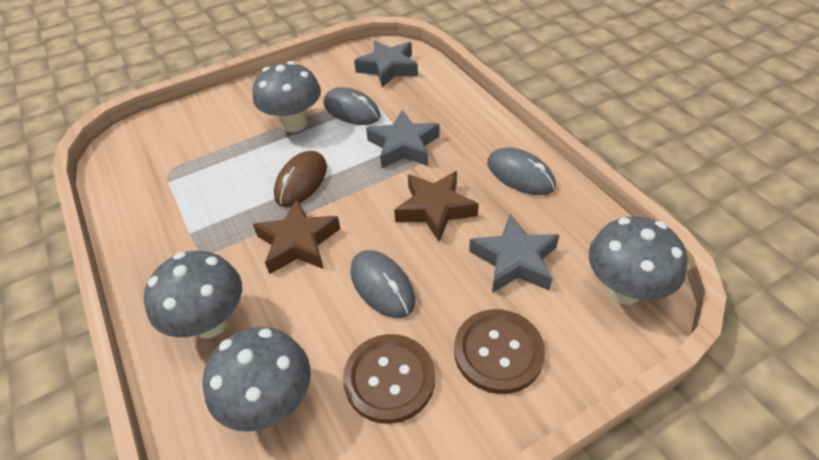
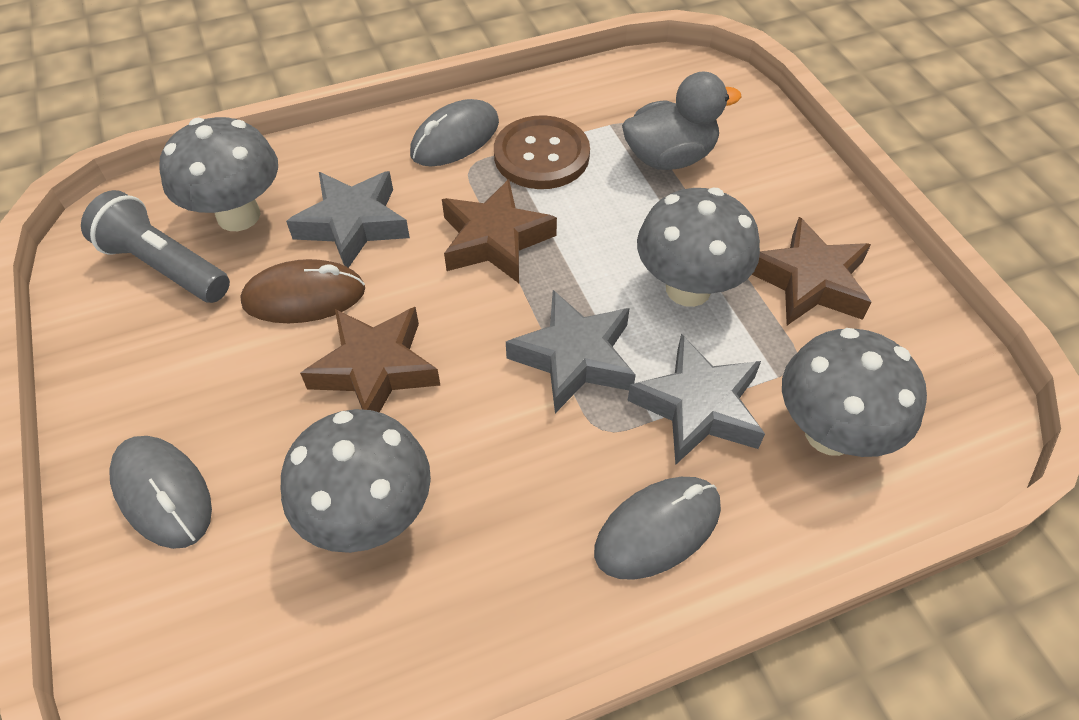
brown button: 2 -> 1
brown star: 2 -> 3
grey duck: 0 -> 1
grey flashlight: 0 -> 1

